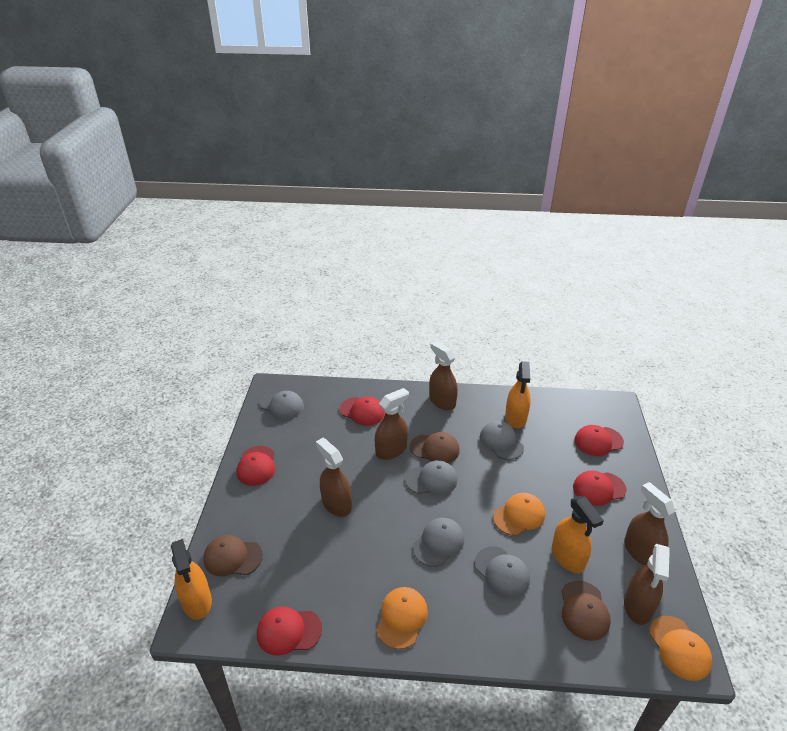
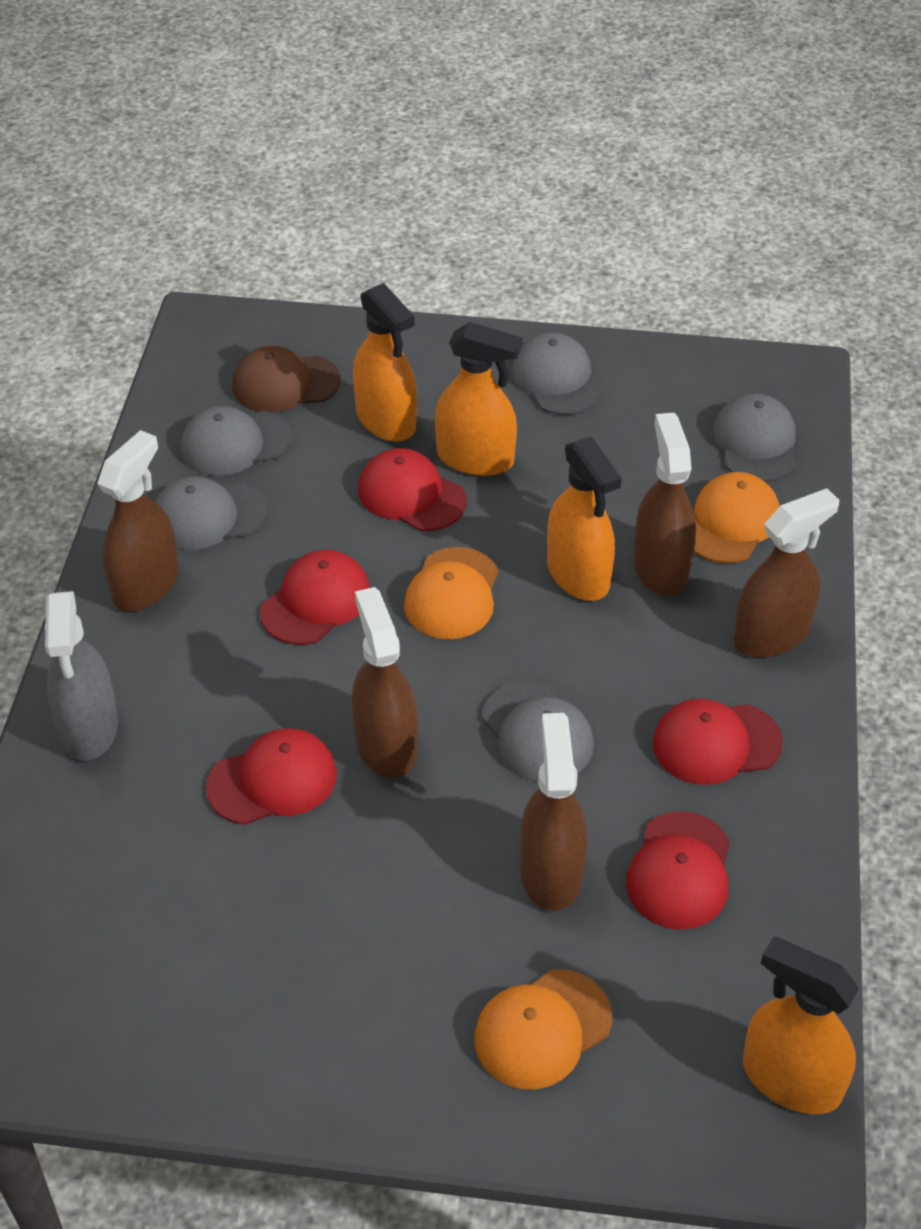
brown cap: 3 -> 1
grey spray bottle: 0 -> 1
orange spray bottle: 3 -> 4

